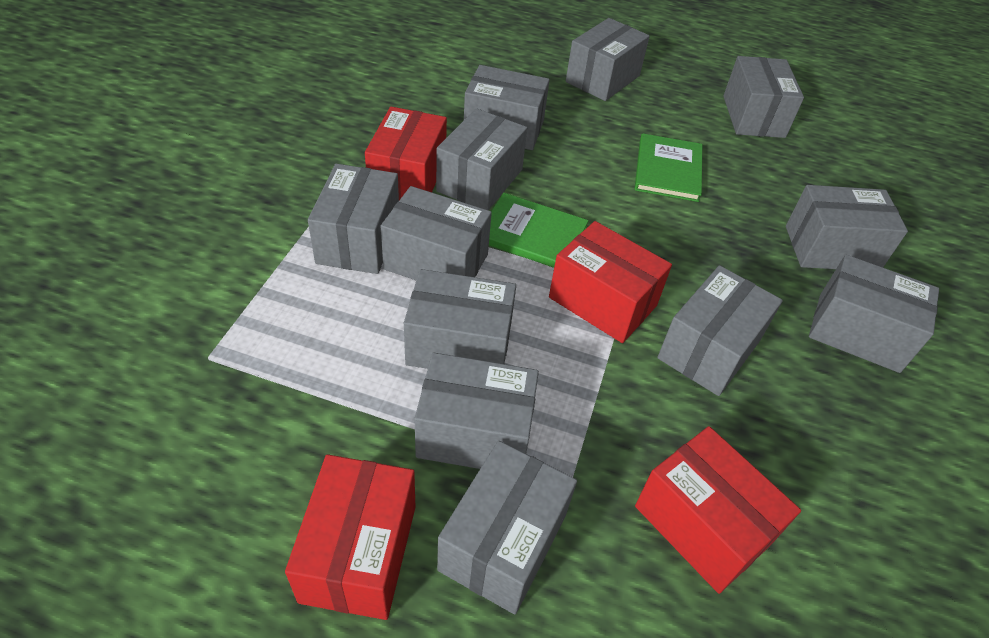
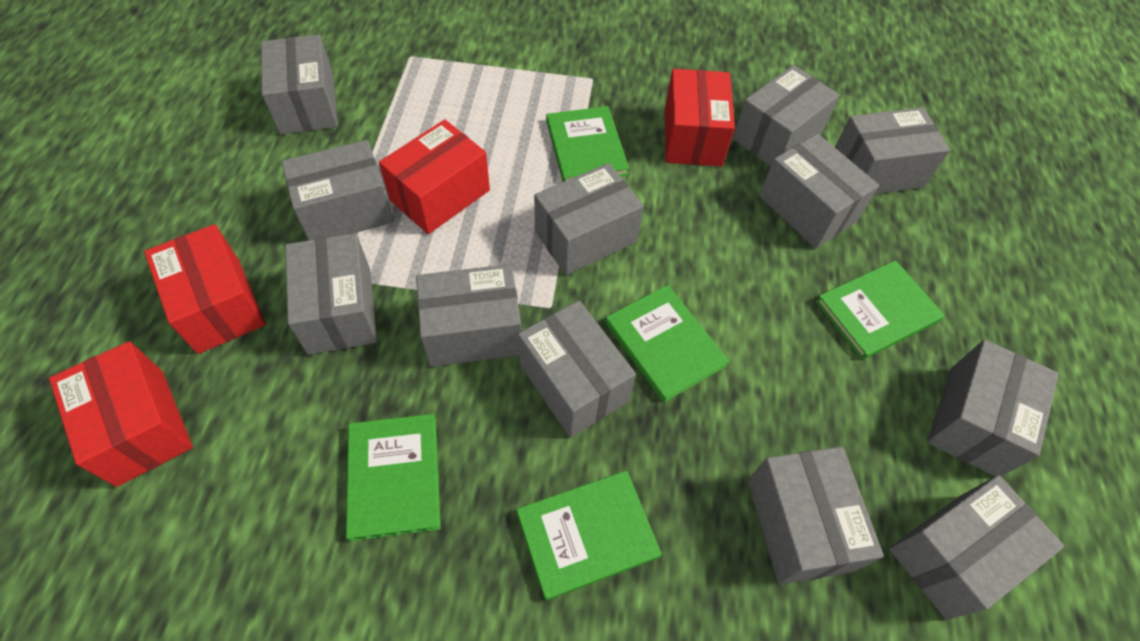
green book: 2 -> 5

